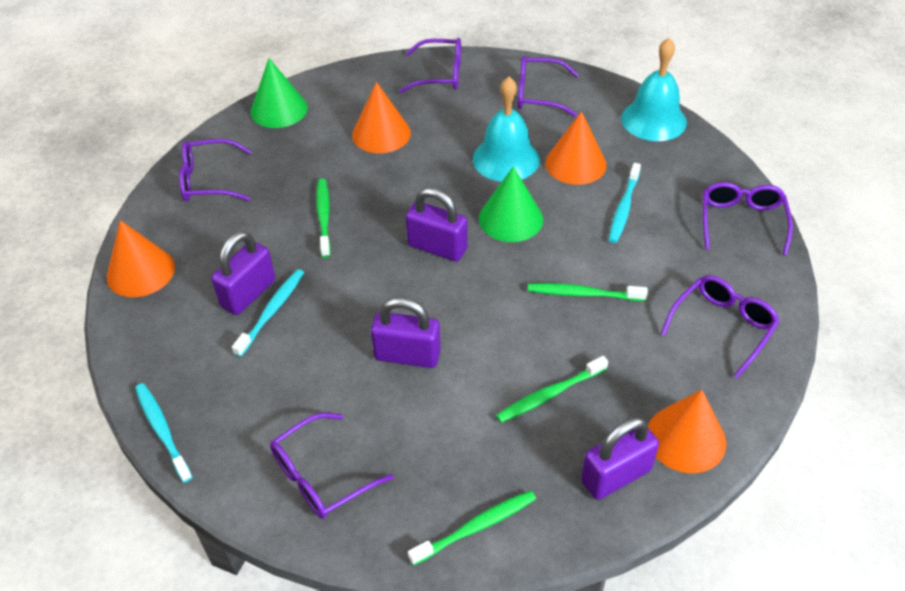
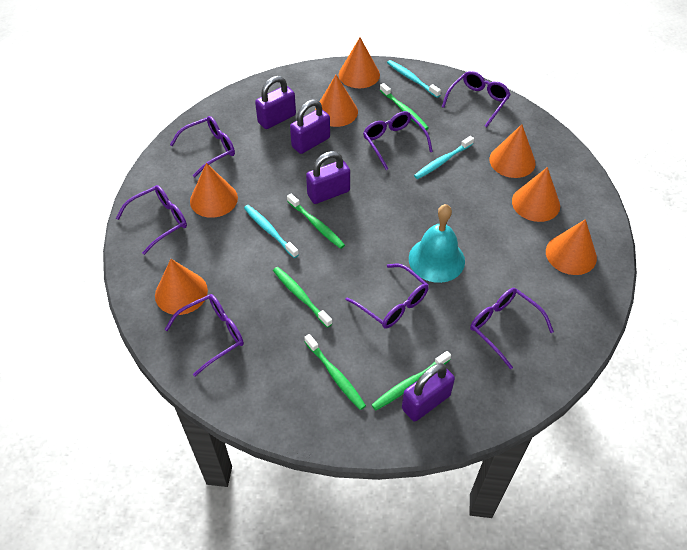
green cone: 2 -> 0
green toothbrush: 4 -> 5
orange cone: 4 -> 7
purple glasses: 6 -> 7
turquoise bell: 2 -> 1

